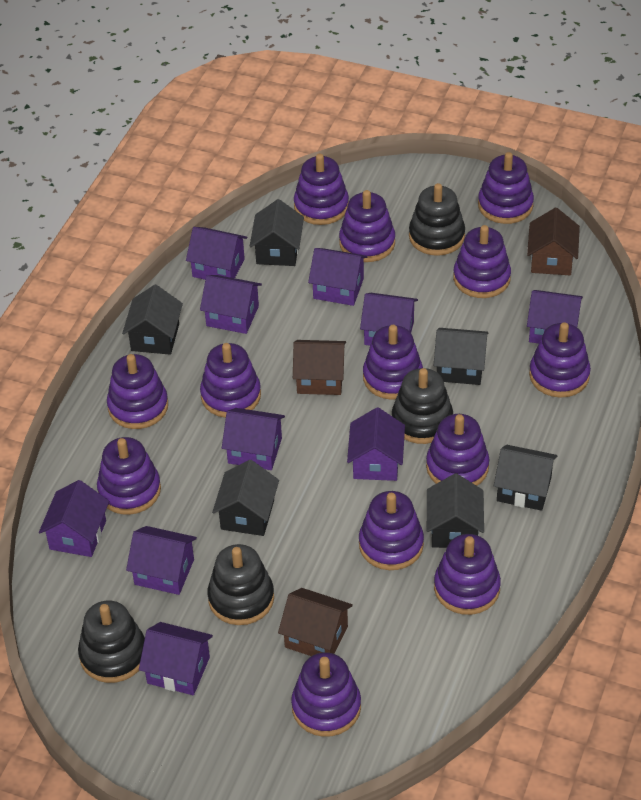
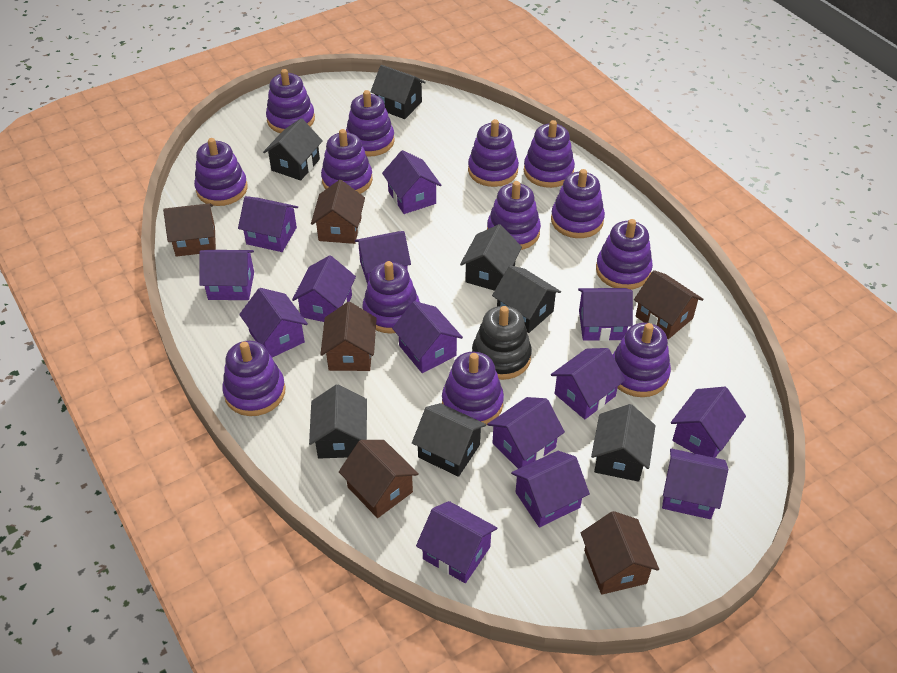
black house: 6 -> 7
black stacking toy: 4 -> 1
brown house: 3 -> 6
purple house: 10 -> 14

